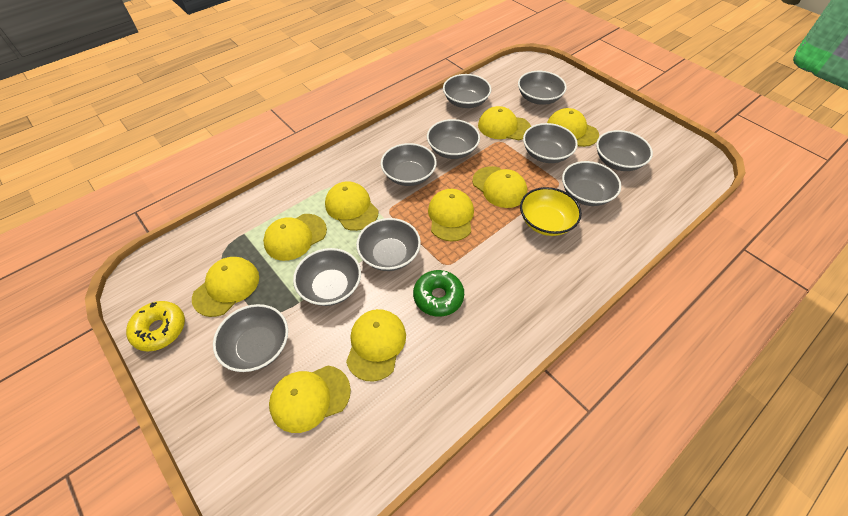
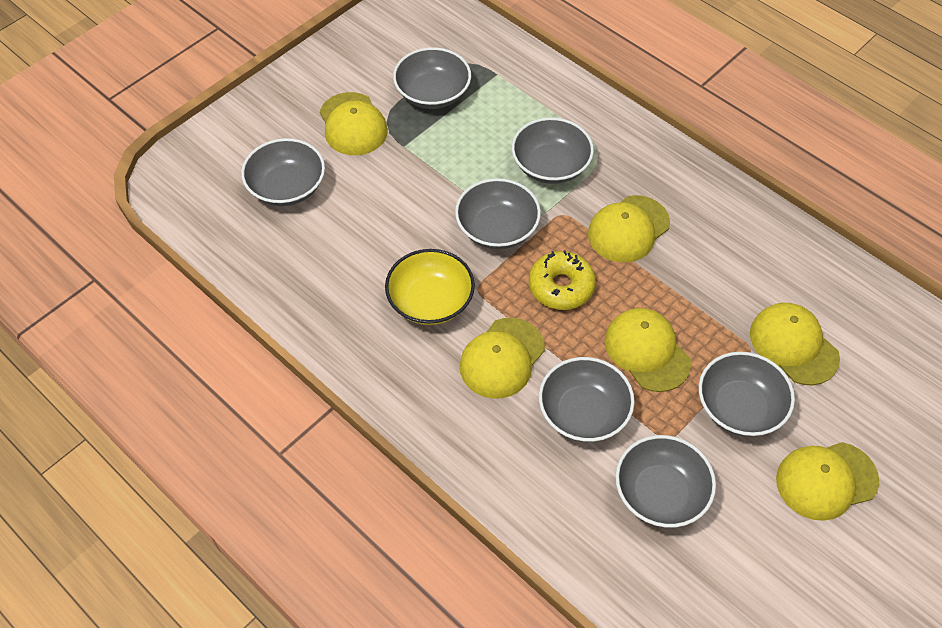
green donut: 1 -> 0
grey bowl: 10 -> 7
yellow cap: 9 -> 6

